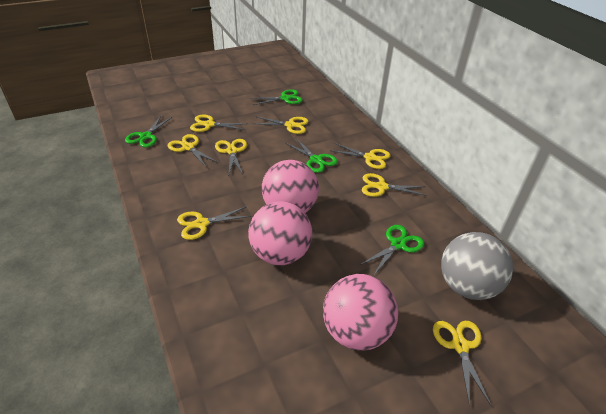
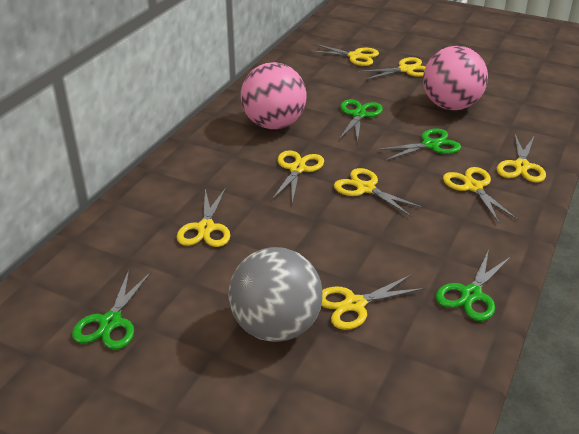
pink ball: 3 -> 2

